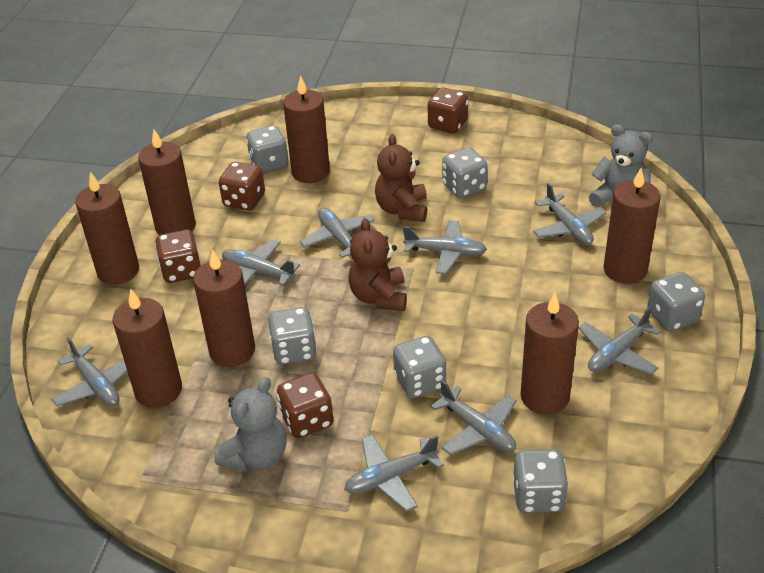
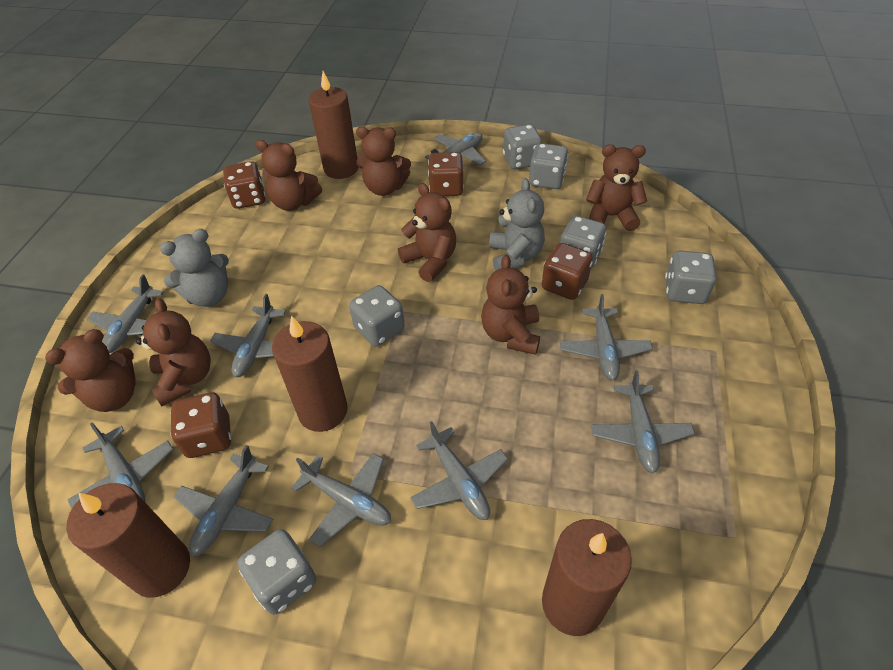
brown candle: 7 -> 4
brown teddy bear: 2 -> 7
grey plane: 8 -> 9

